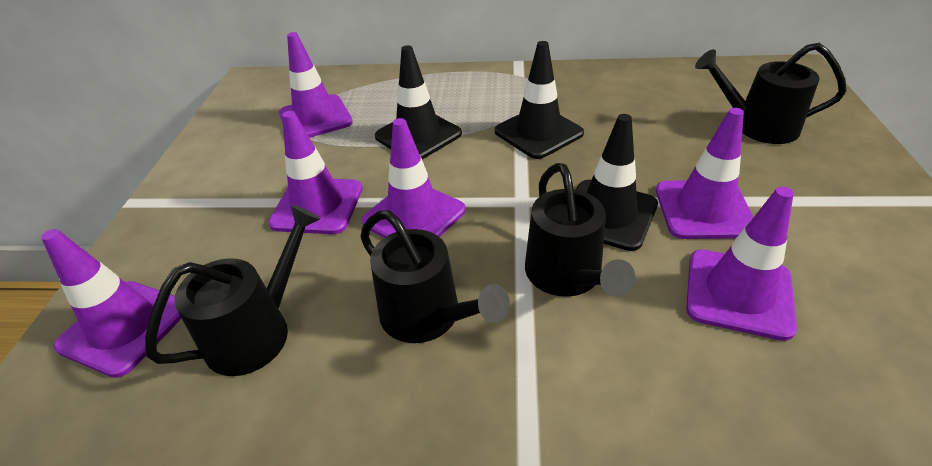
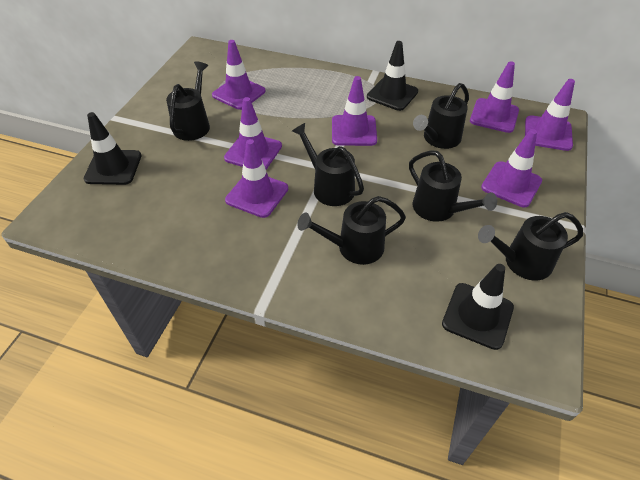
black watering can: 4 -> 6
purple traffic cone: 6 -> 7

